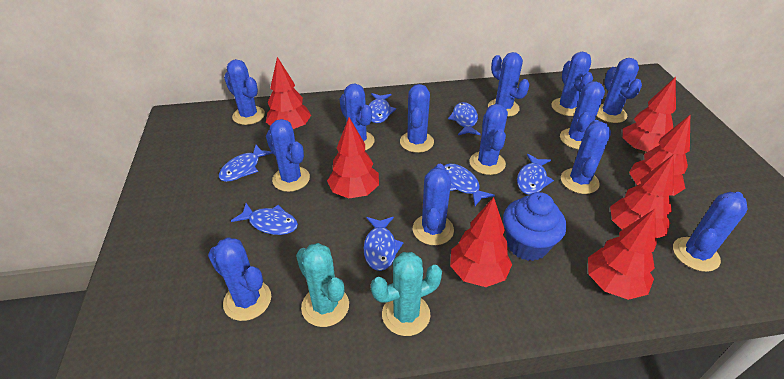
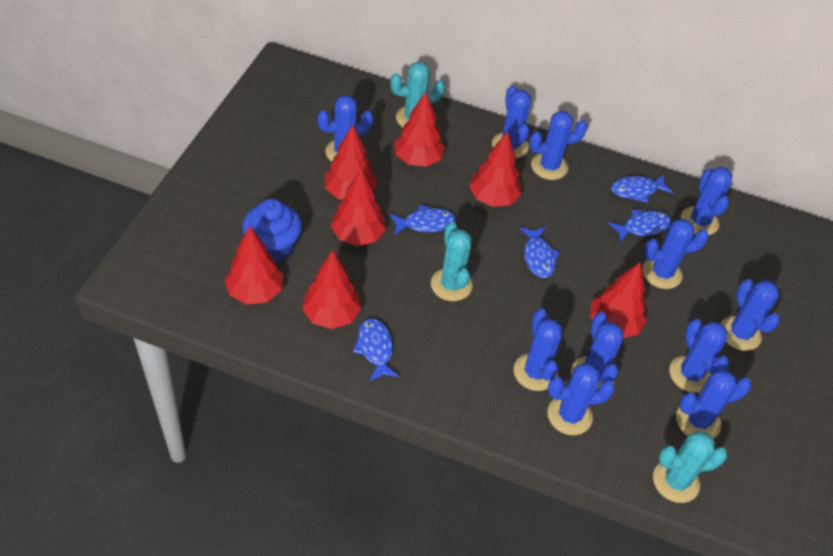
blue cactus: 13 -> 11
blue fish: 7 -> 5
turquoise cactus: 2 -> 3

